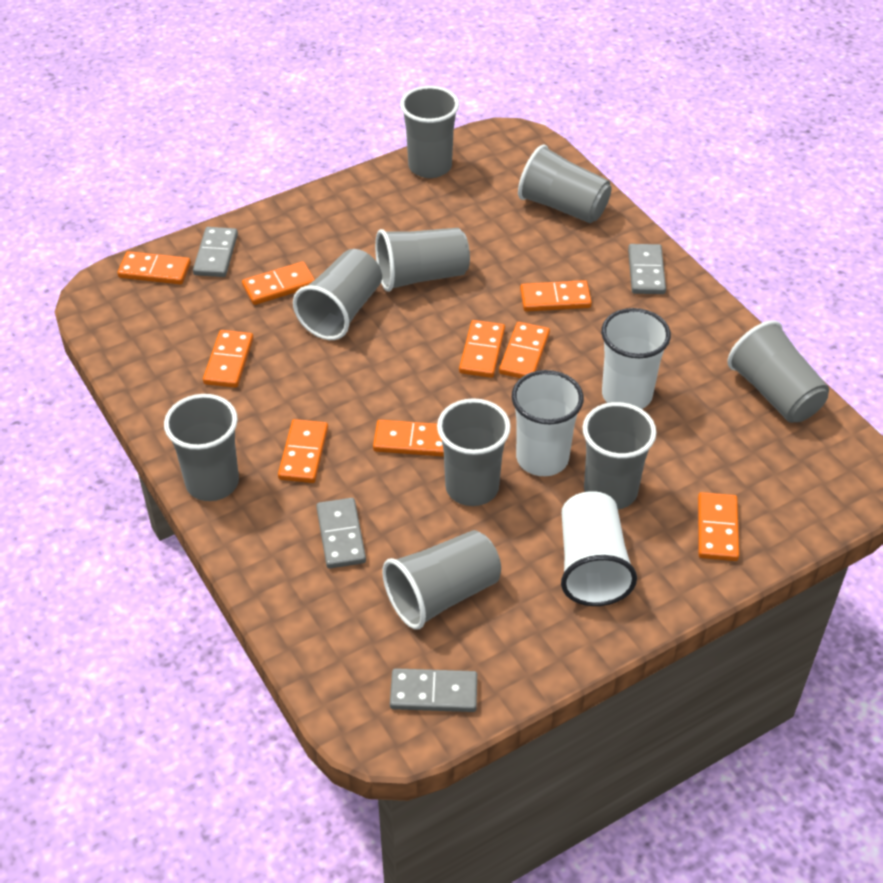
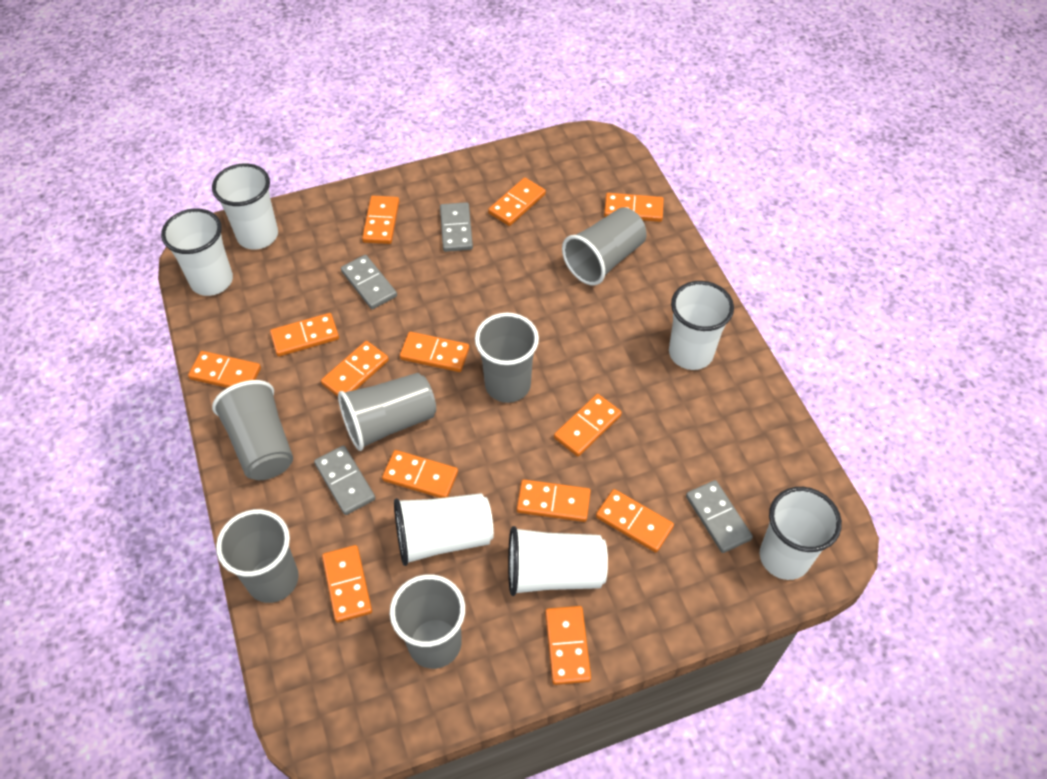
grey cup: 9 -> 6
orange domino: 9 -> 13
white cup: 3 -> 6

